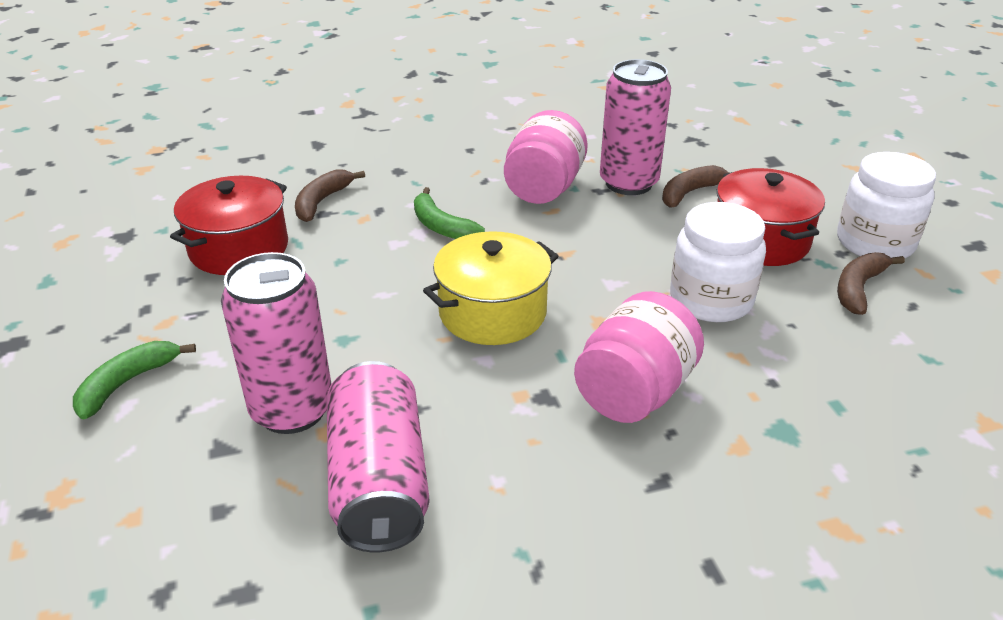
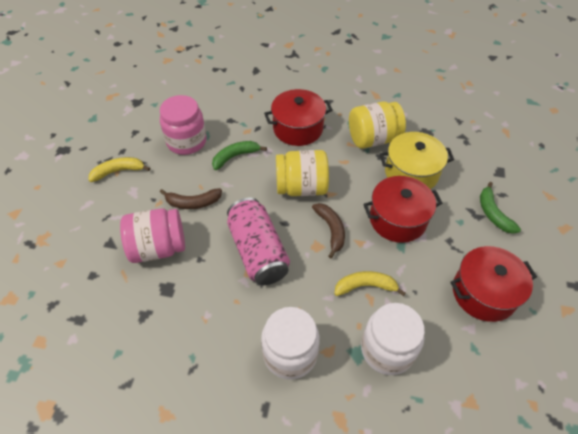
brown banana: 3 -> 2
pink can: 3 -> 1
red pot: 2 -> 3
yellow banana: 0 -> 2
yellow jar: 0 -> 2

